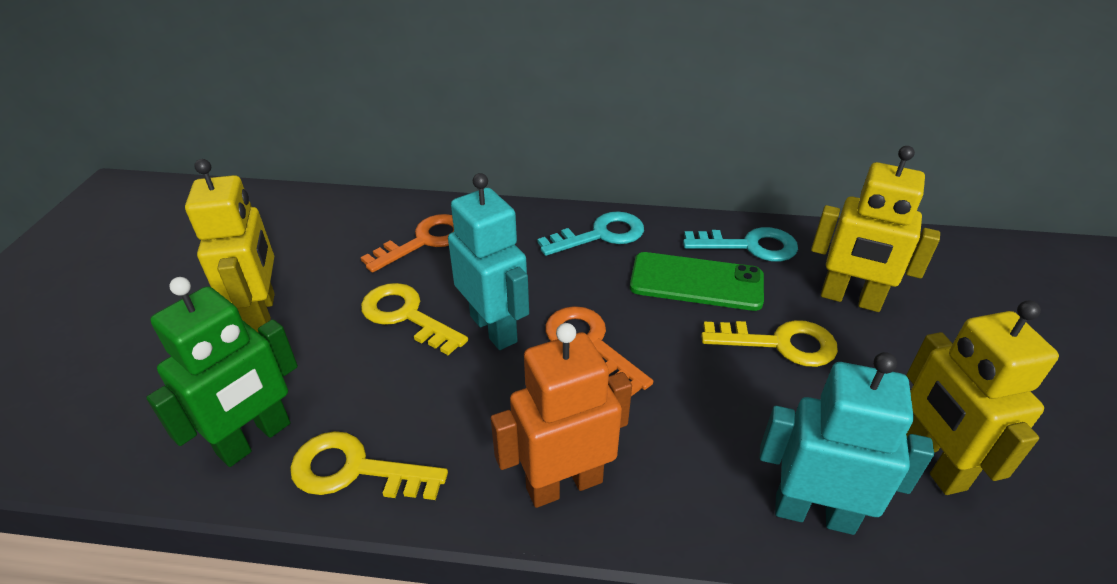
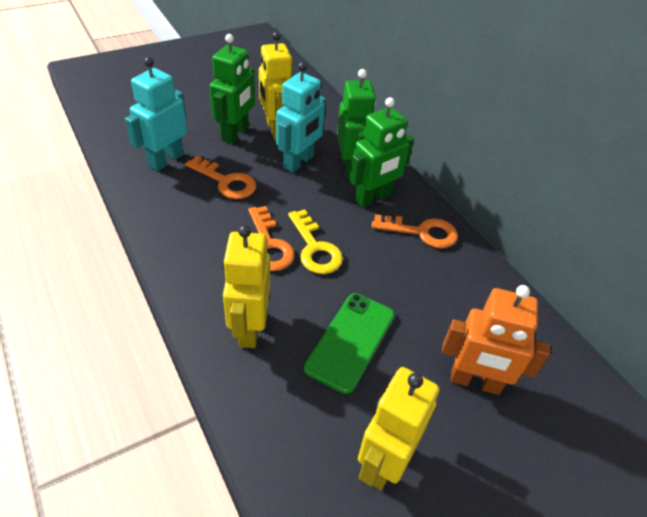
green robot: 1 -> 3
orange key: 2 -> 3
turquoise key: 2 -> 0
yellow key: 3 -> 1

